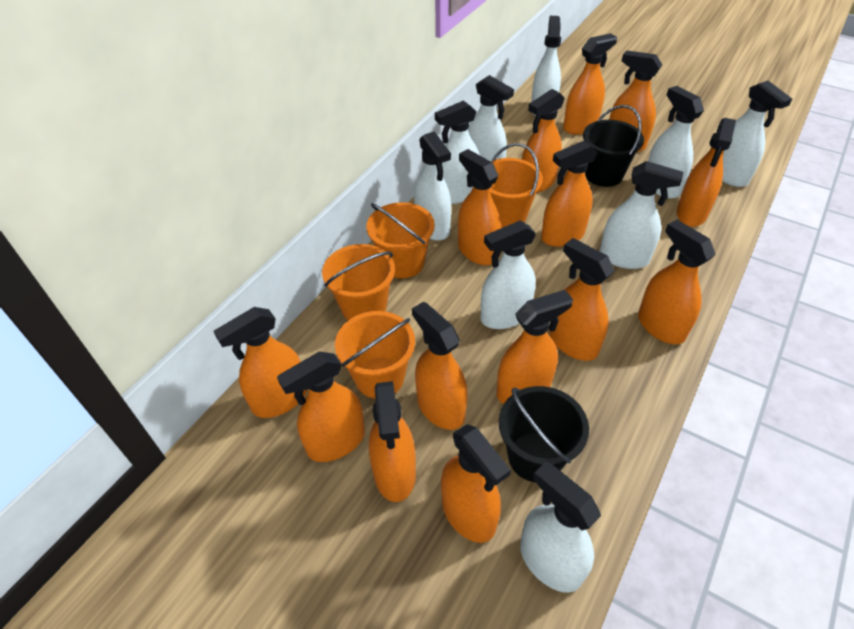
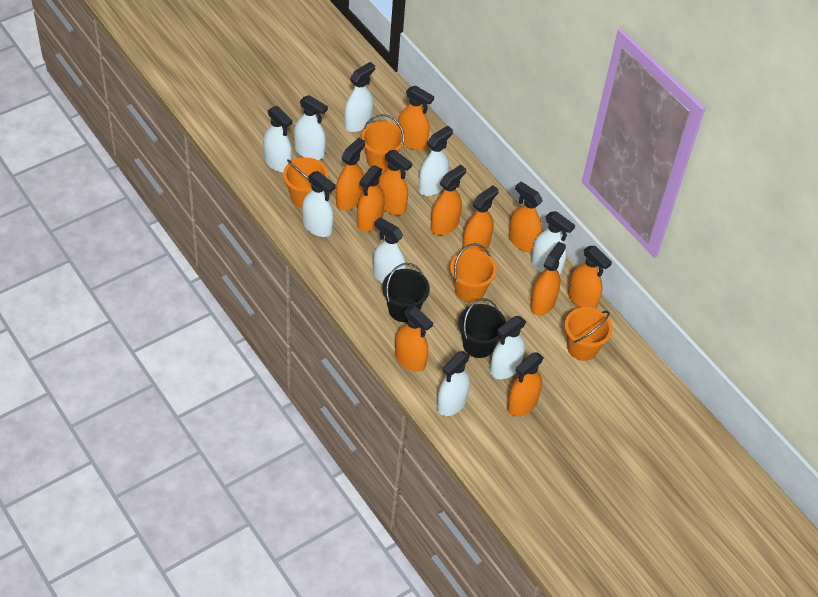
orange spray bottle: 14 -> 11

